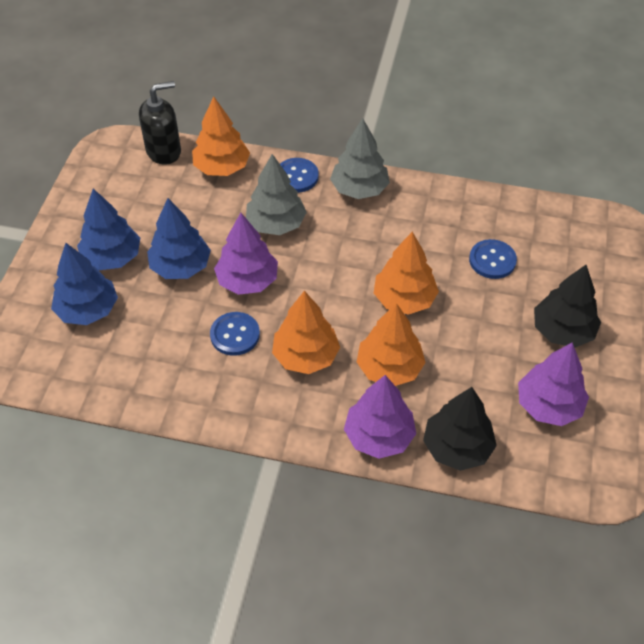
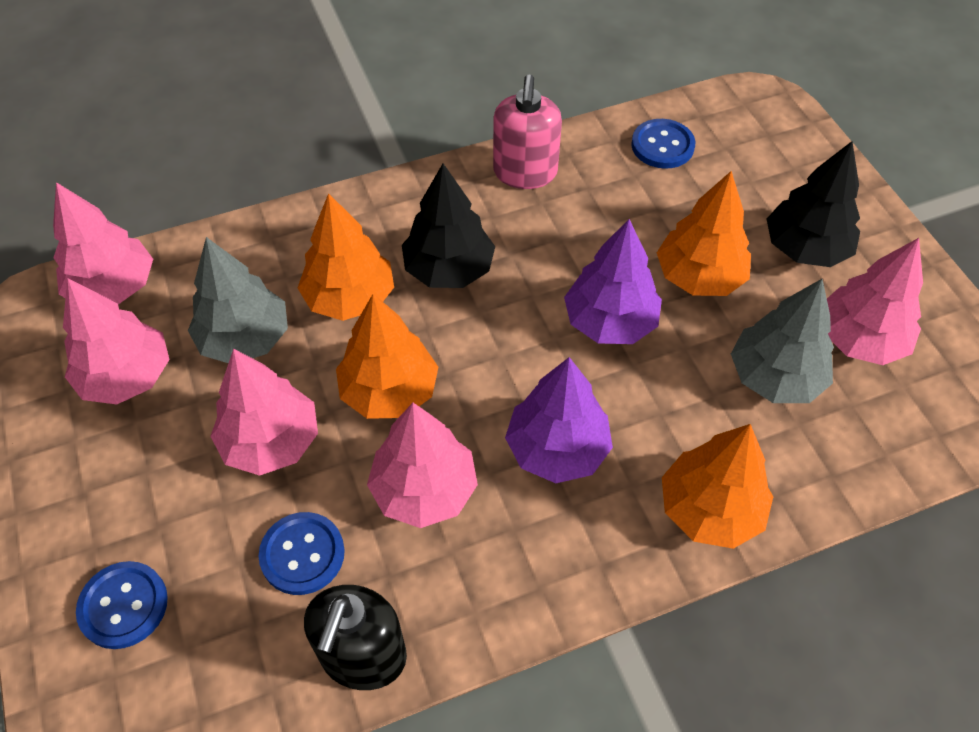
blue tree: 3 -> 0
pink soap dispenser: 0 -> 1
pink tree: 0 -> 5
purple tree: 3 -> 2

